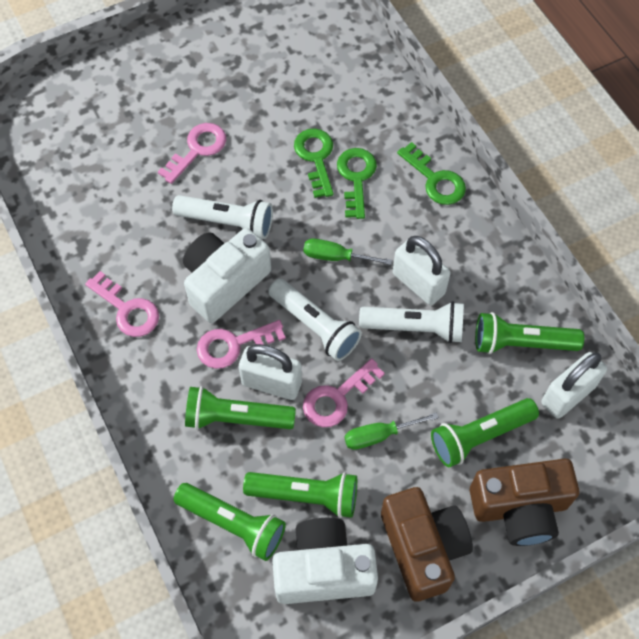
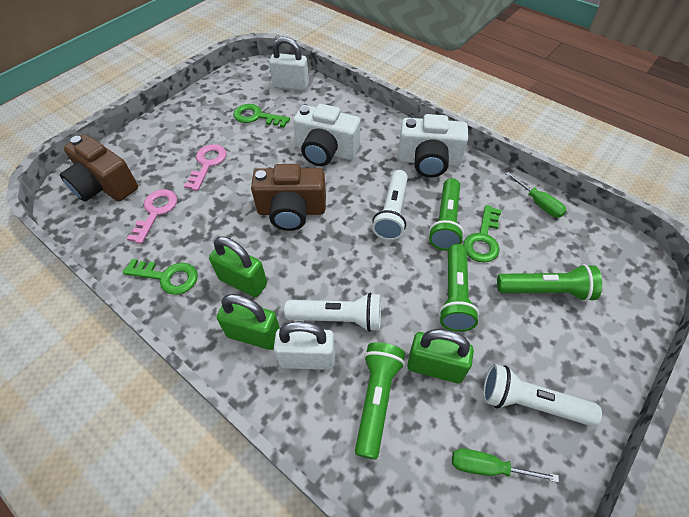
green flashlight: 5 -> 4
green padlock: 0 -> 3
pink key: 4 -> 2
white padlock: 3 -> 2

